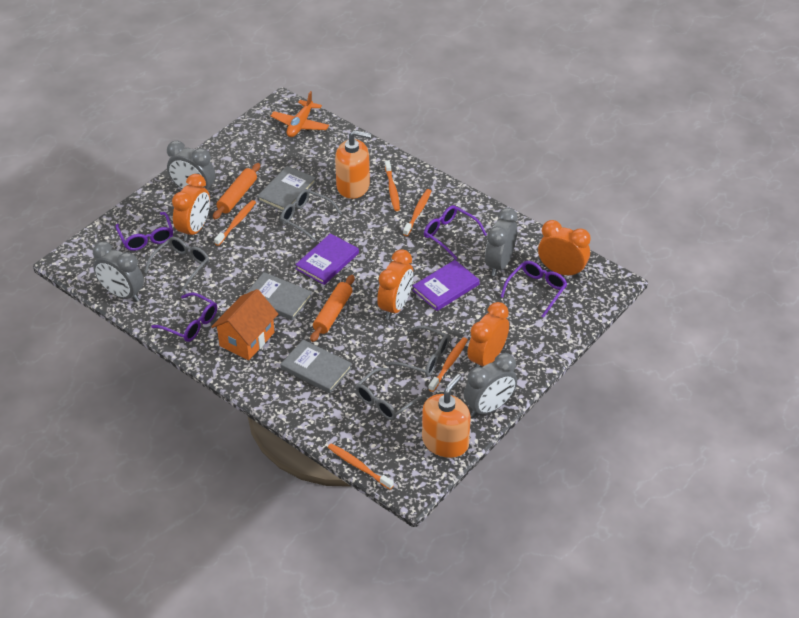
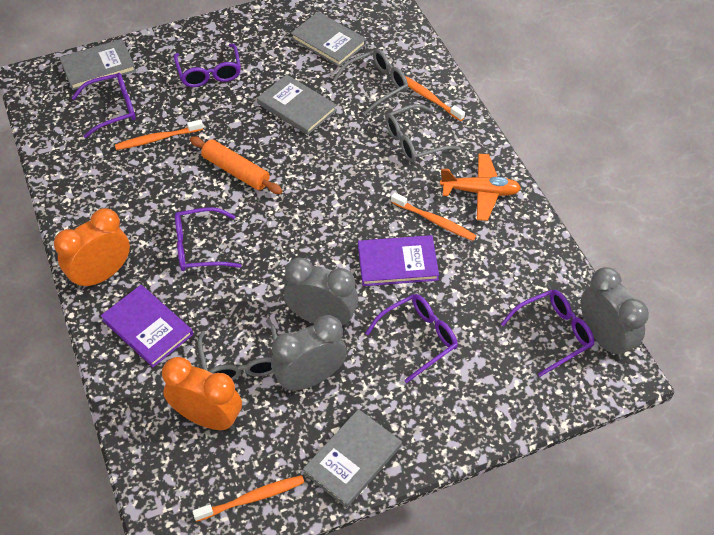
grey book: 3 -> 4
grey clock: 4 -> 3
grey glasses: 4 -> 3
orange clock: 4 -> 2
orange house: 1 -> 0
orange rolling pin: 2 -> 1
orange soap dispenser: 2 -> 0
orange toothbrush: 5 -> 4
purple glasses: 4 -> 5

